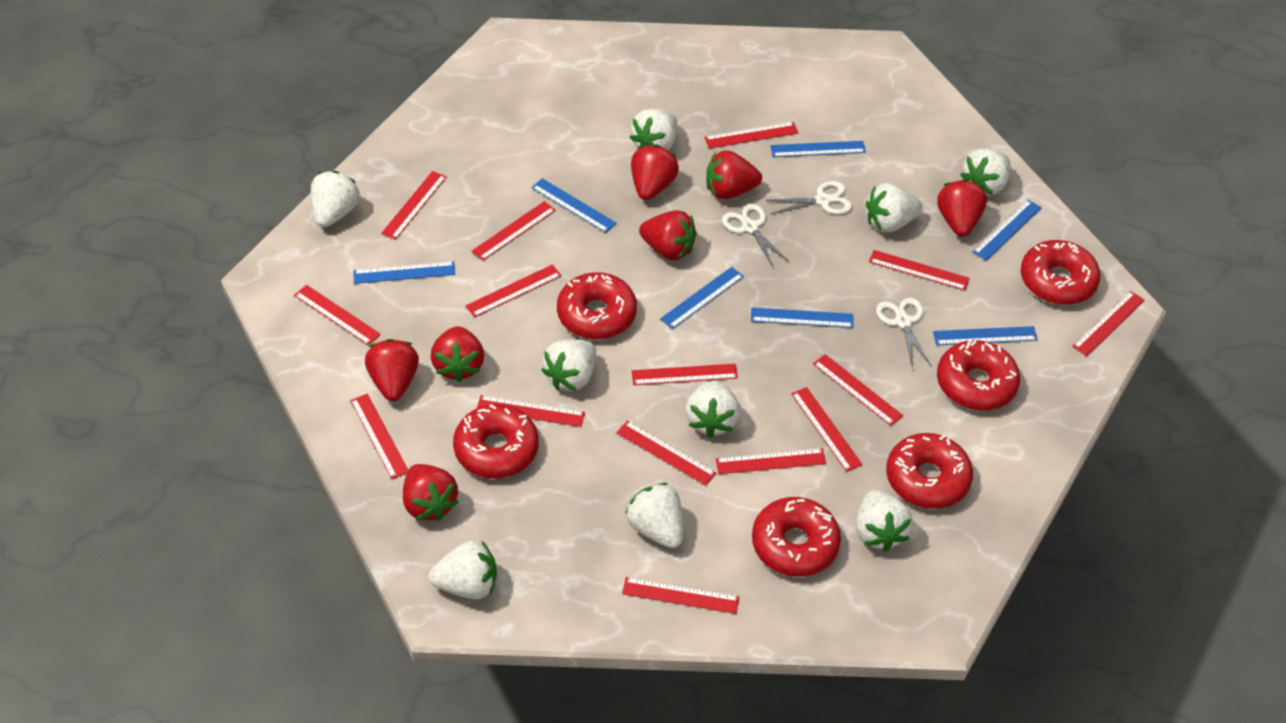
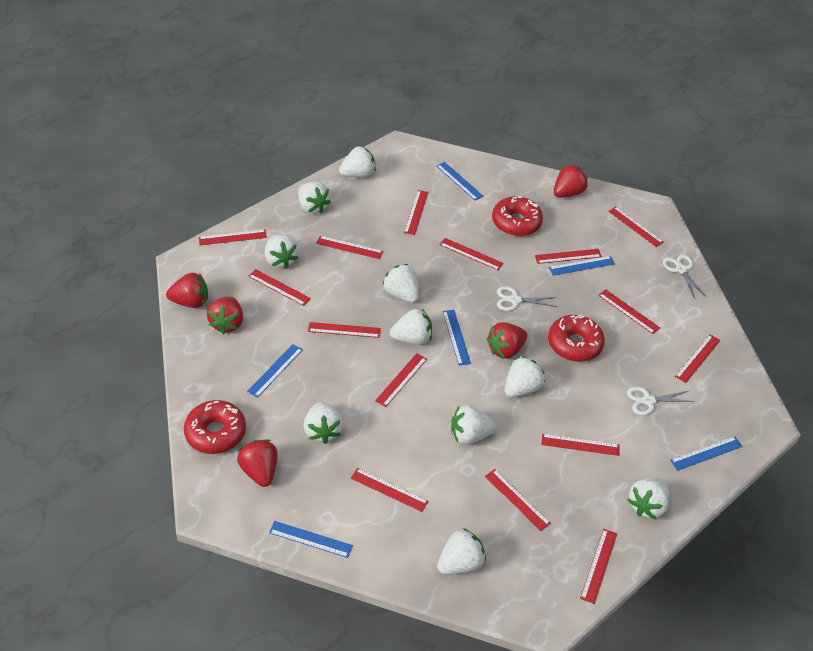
blue ruler: 7 -> 6
red donut: 6 -> 3
red strawberry: 7 -> 5
white strawberry: 9 -> 10

